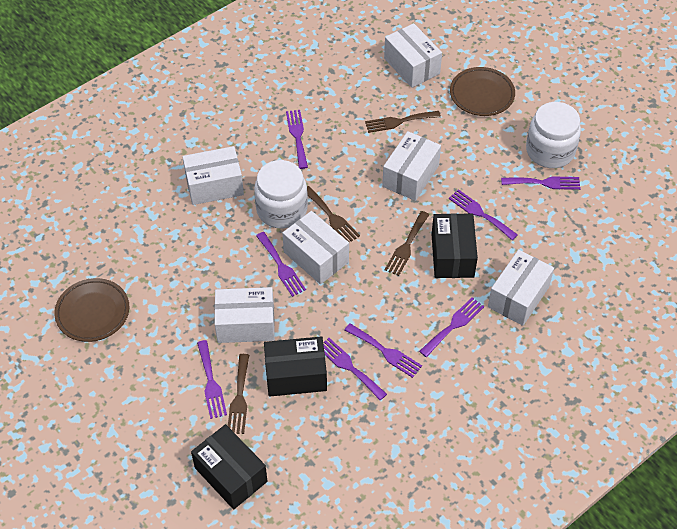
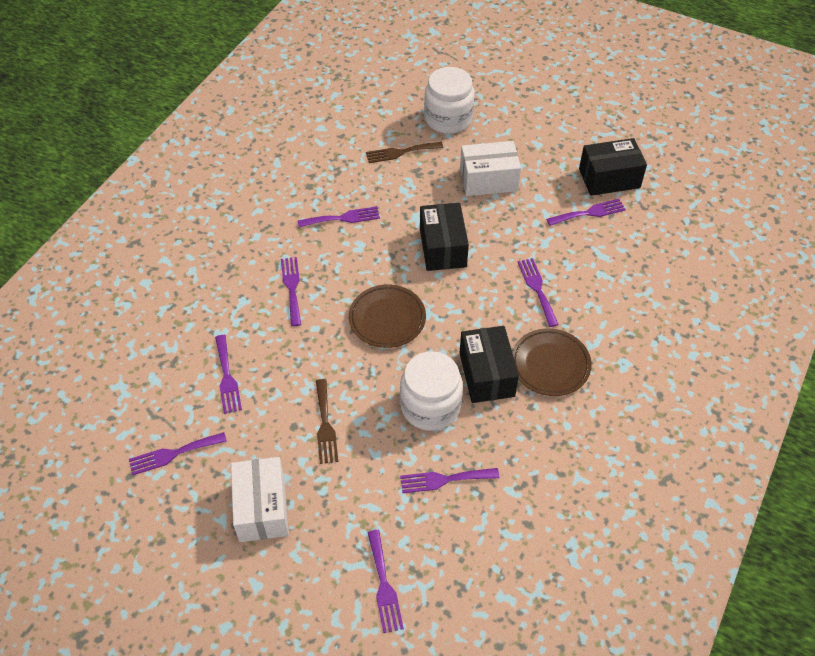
brown fork: 4 -> 2
white box: 6 -> 2

